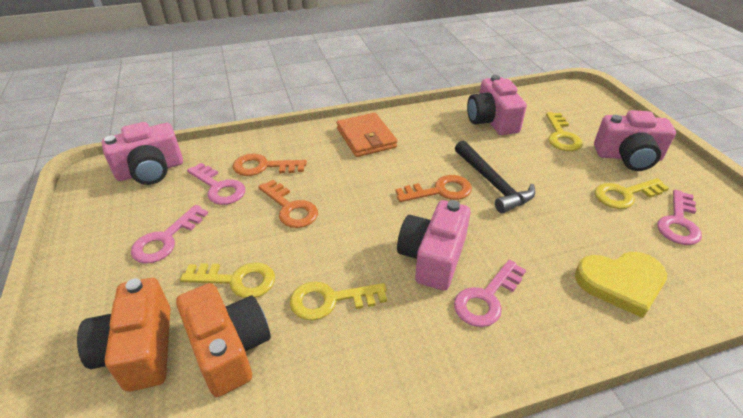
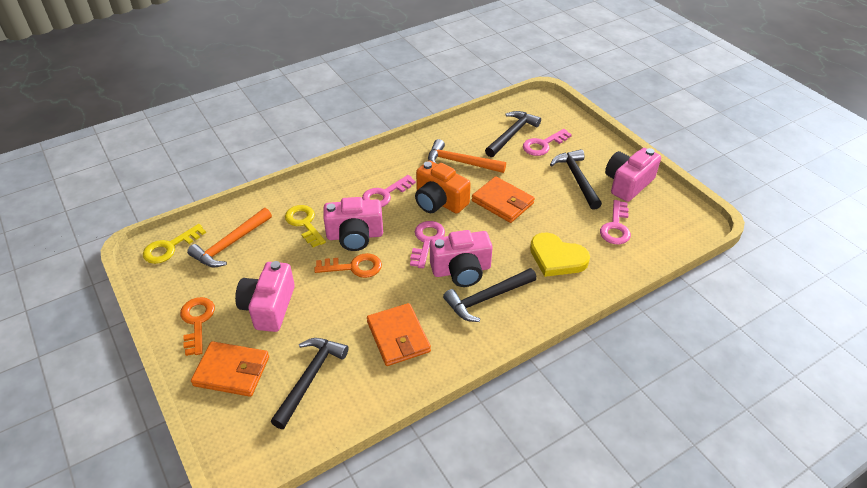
black hammer: 1 -> 4
orange camera: 2 -> 1
orange hammer: 0 -> 2
orange key: 3 -> 2
orange wallet: 1 -> 3
yellow key: 4 -> 2

